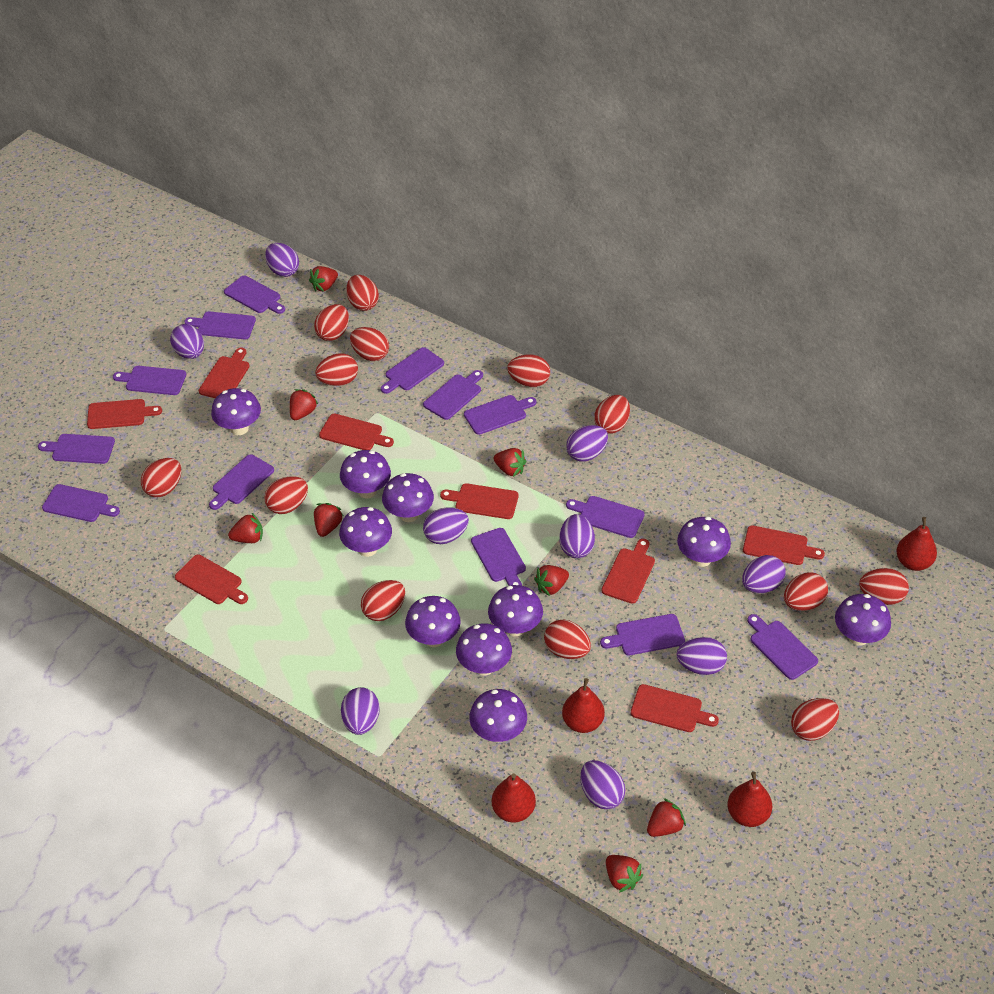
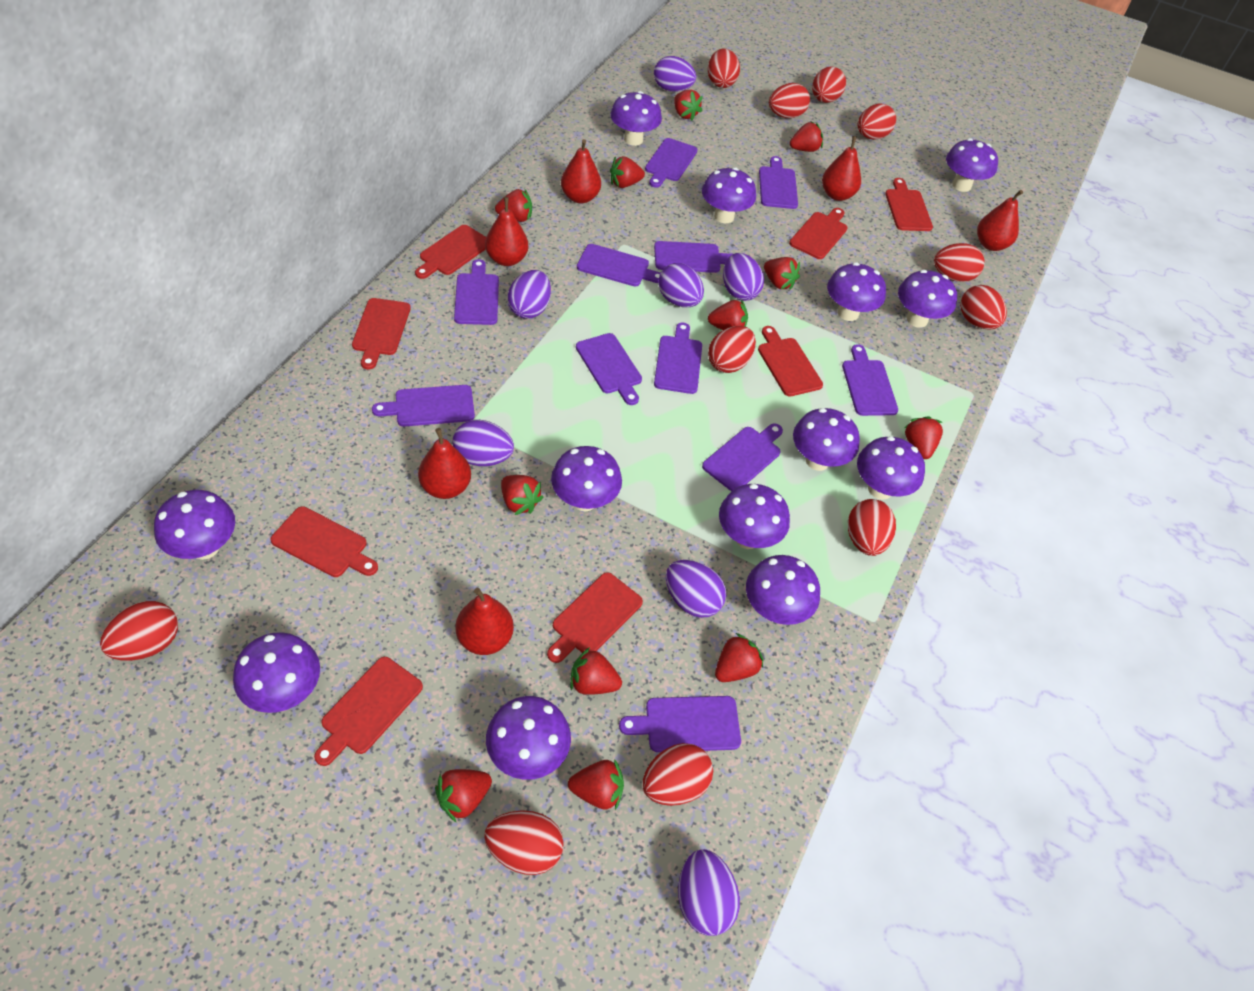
purple cutting board: 13 -> 11
purple egg: 9 -> 7
purple mushroom: 10 -> 13
red egg: 13 -> 11
red pear: 4 -> 6
red strawberry: 8 -> 12

